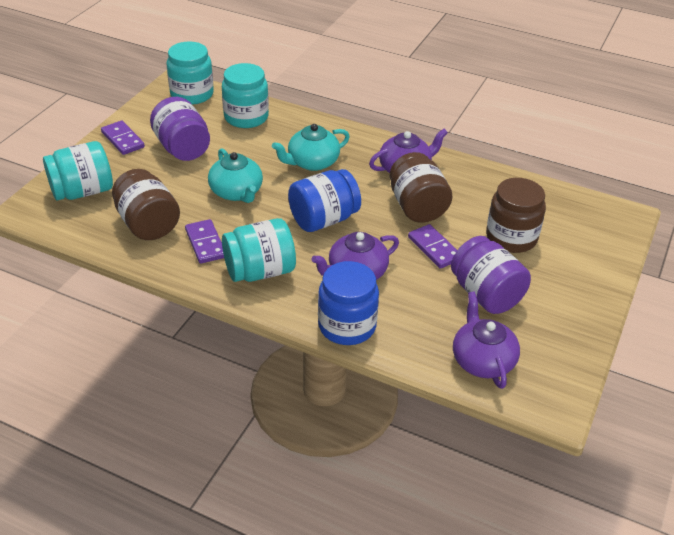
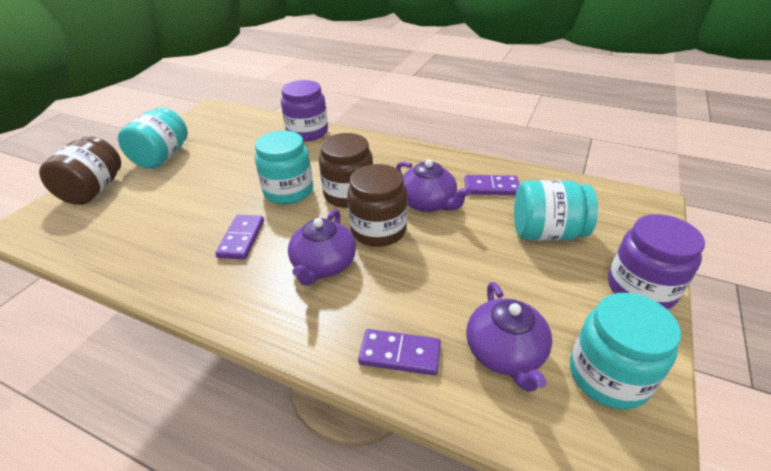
blue jar: 2 -> 0
turquoise teapot: 2 -> 0

